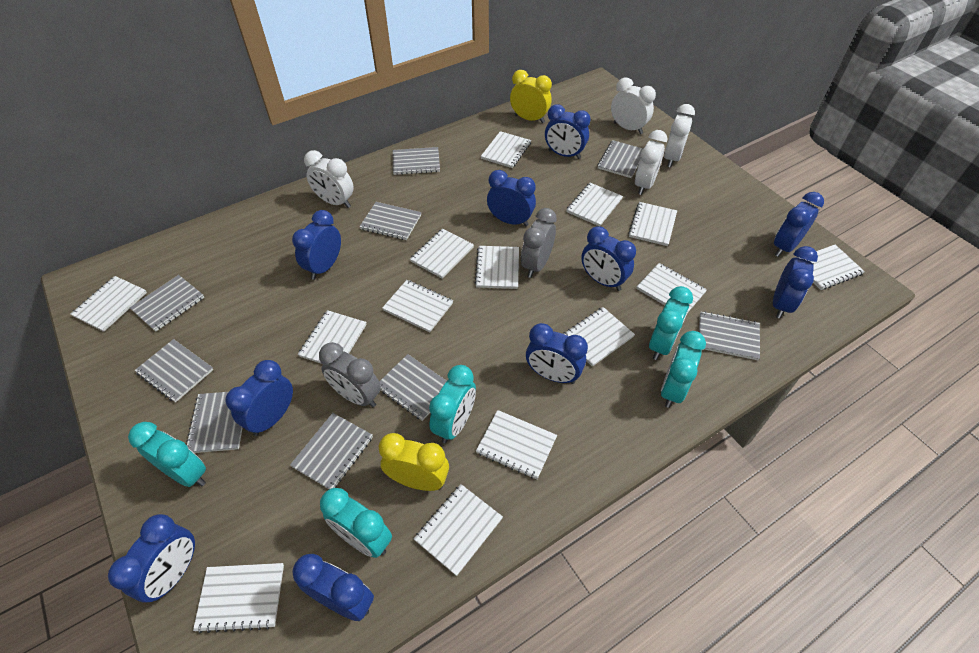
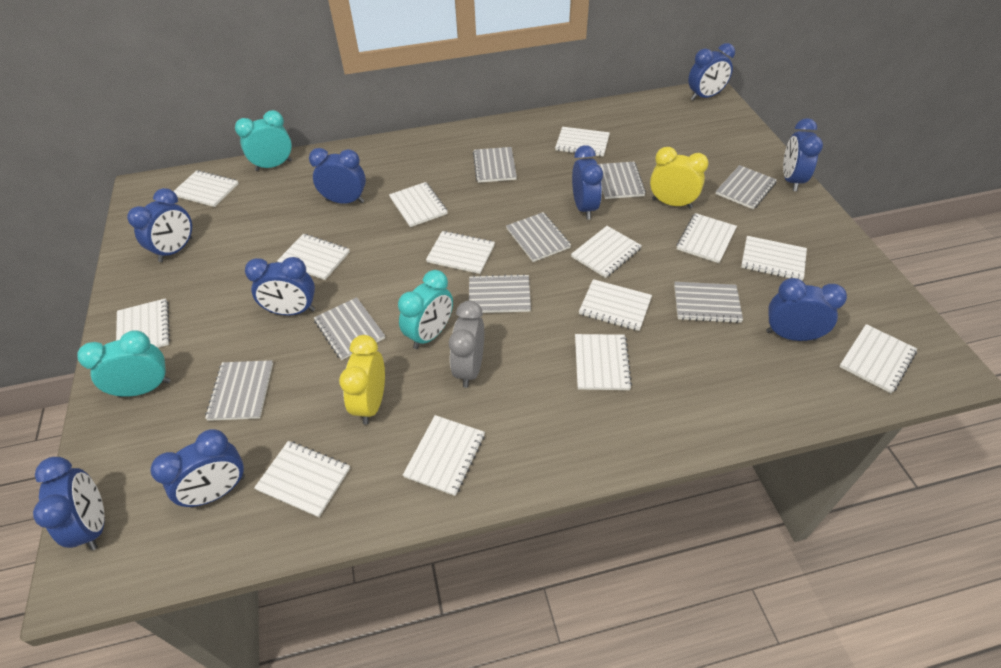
blue clock: 10 -> 9
grey clock: 2 -> 1
grey notebook: 9 -> 8
turquoise clock: 5 -> 3
white clock: 4 -> 0

